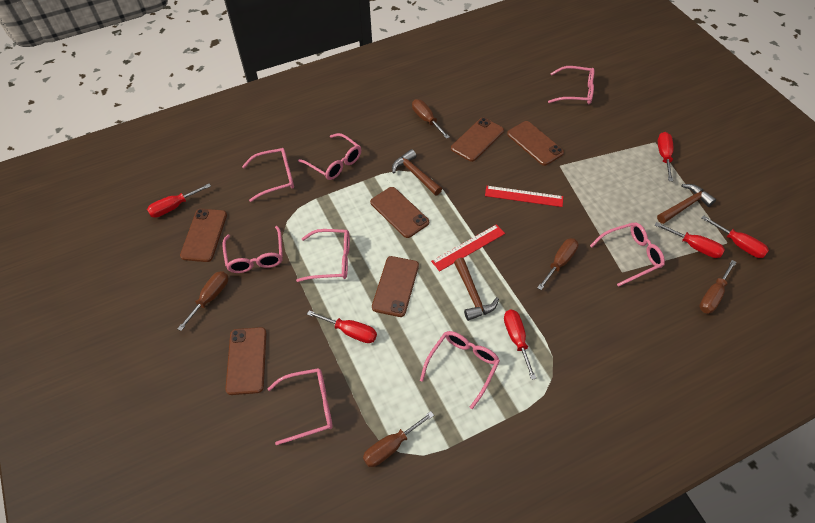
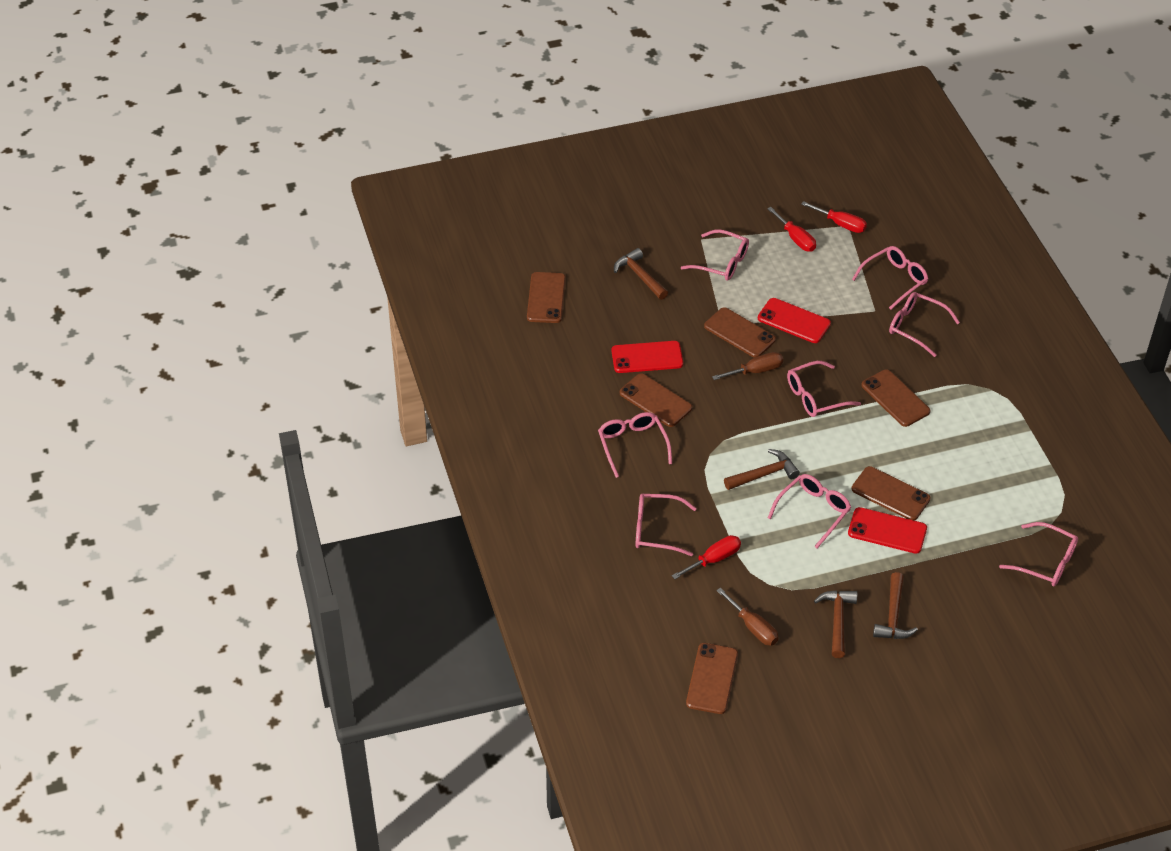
brown hammer: 3 -> 4
brown screwdriver: 5 -> 2
red phone: 0 -> 3
red ruler: 2 -> 0
red screwdriver: 6 -> 3

